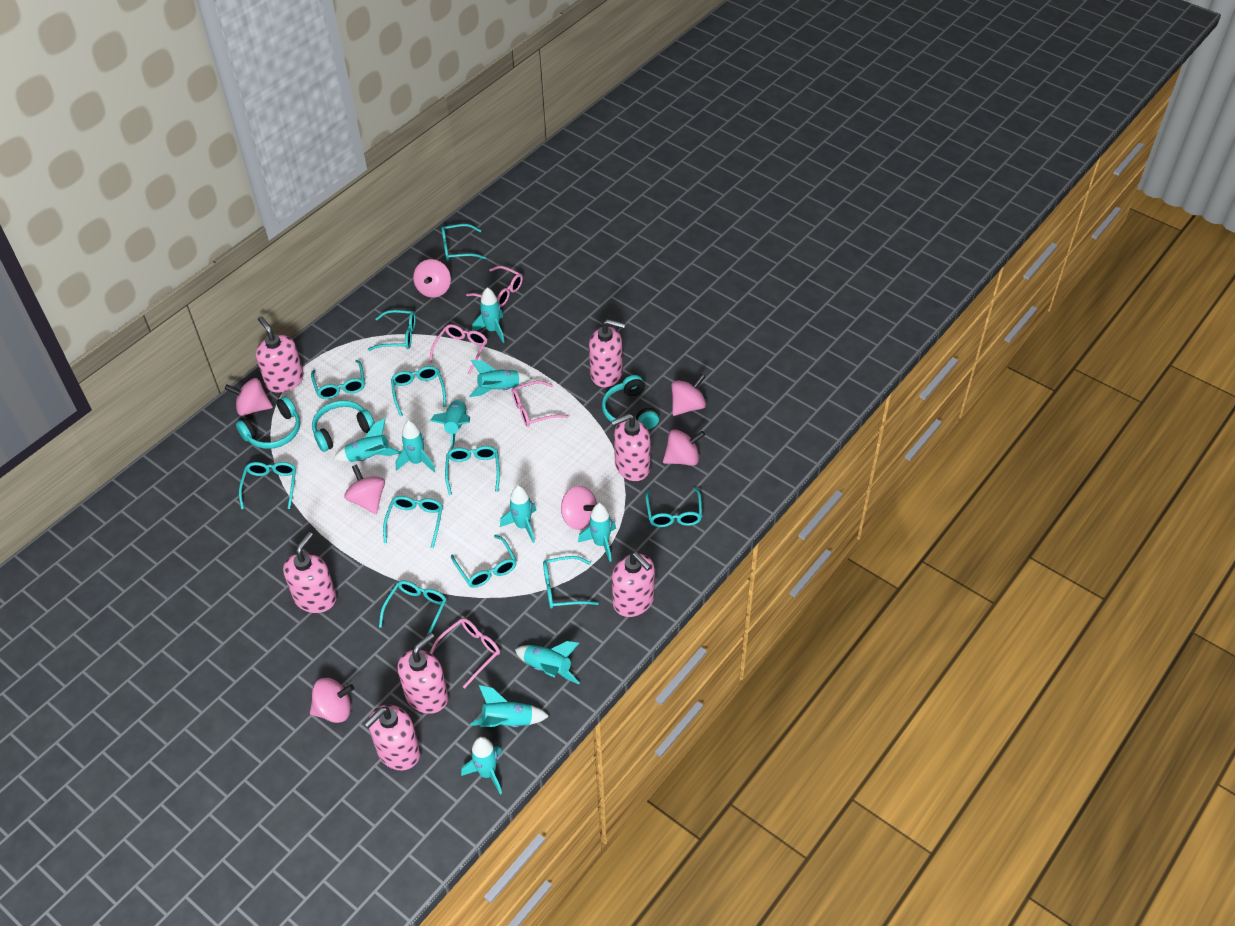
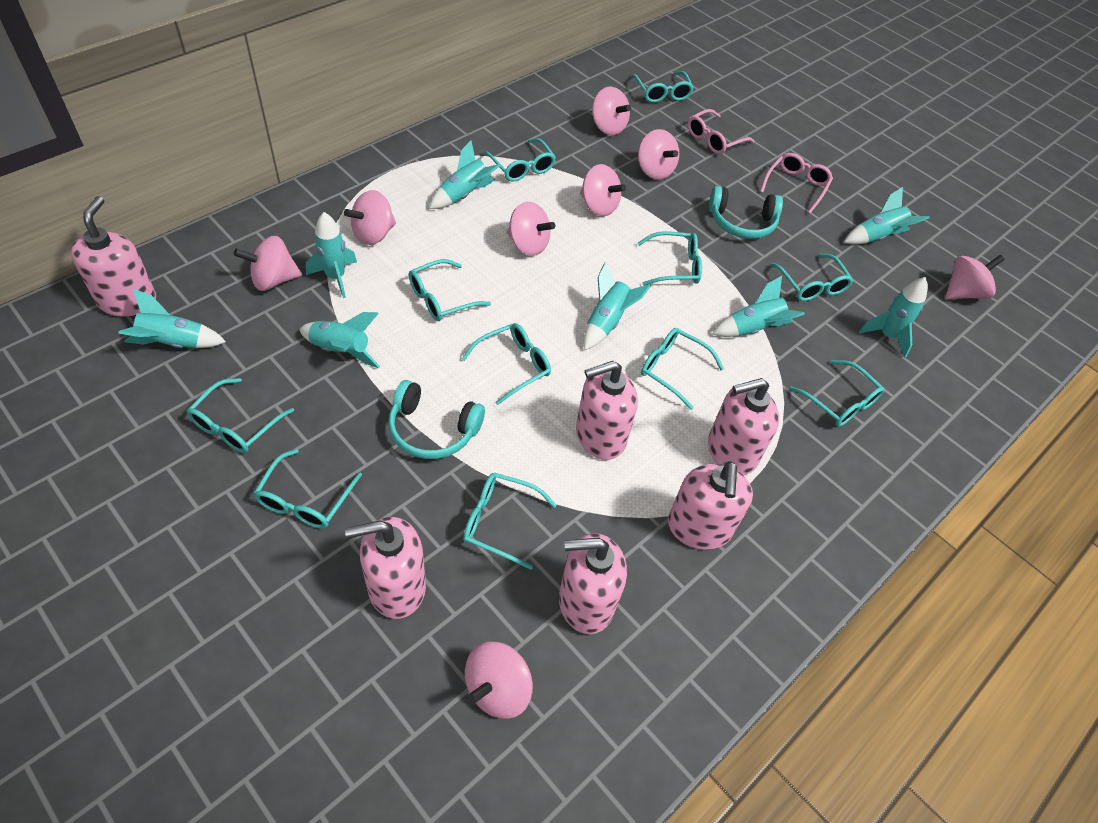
pink glasses: 4 -> 2
pink soap dispenser: 7 -> 6
pink spinning top: 7 -> 8
turquoise headphones: 3 -> 2
turquoise rocket: 10 -> 8

